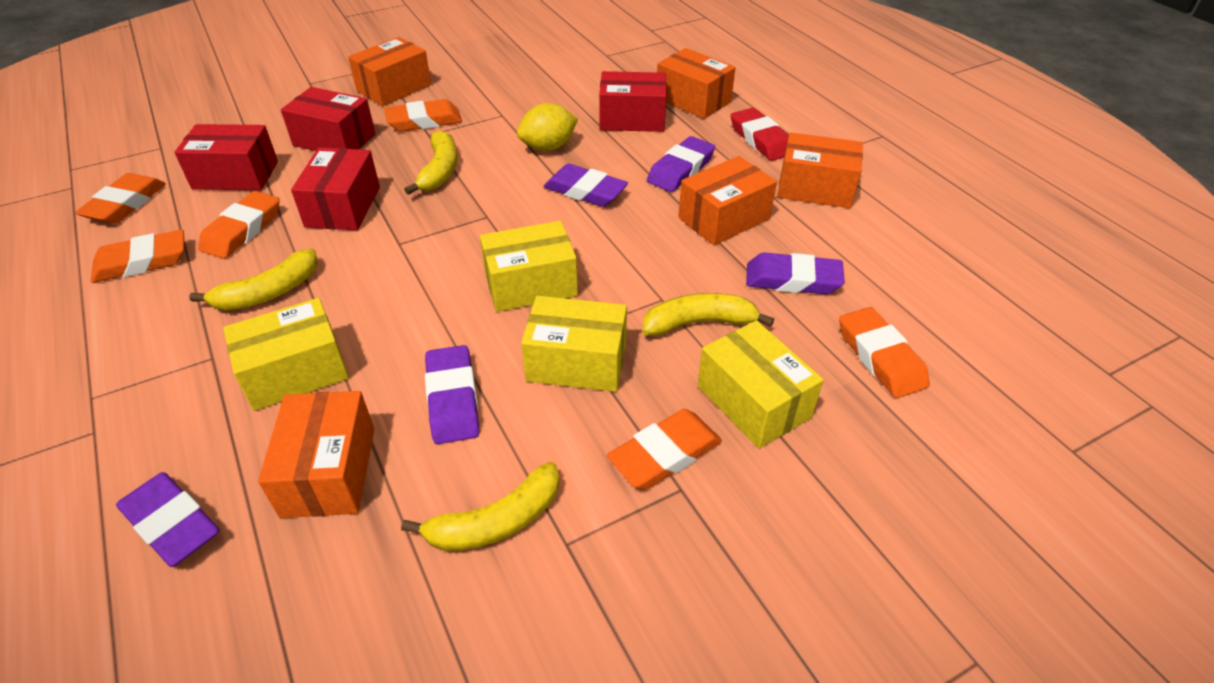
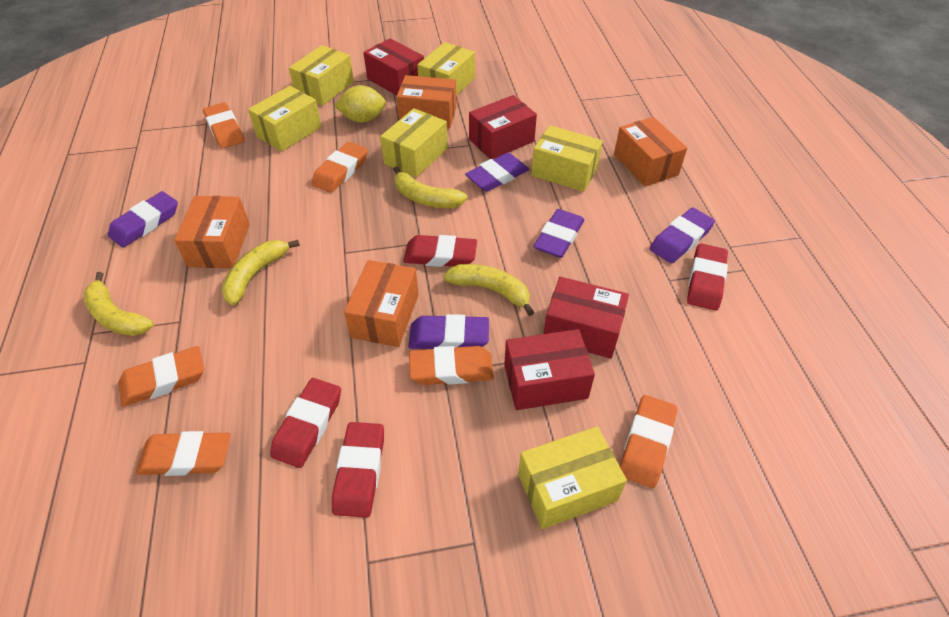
orange box: 5 -> 4
red eraser: 1 -> 4
yellow box: 4 -> 6

